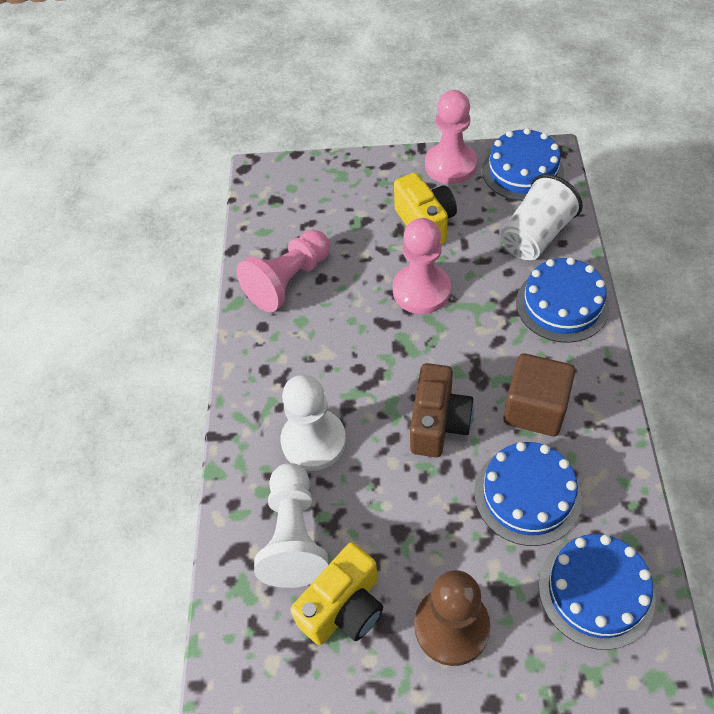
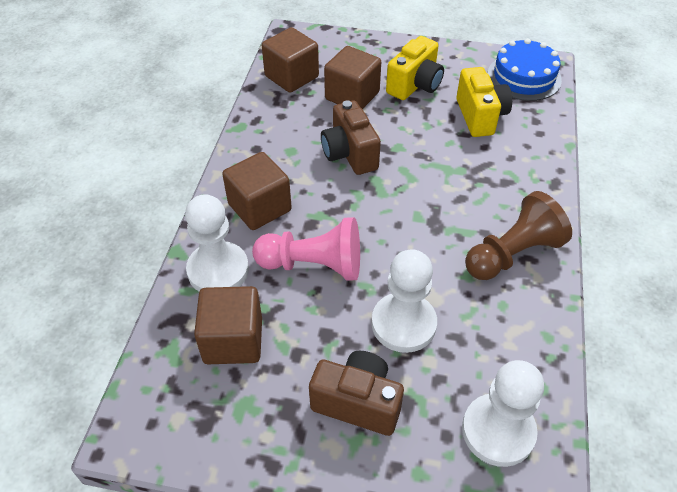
blue cake: 4 -> 1
brown camera: 1 -> 2
brown cube: 1 -> 4
pink pawn: 3 -> 1
white cup: 1 -> 0
white pawn: 2 -> 3

